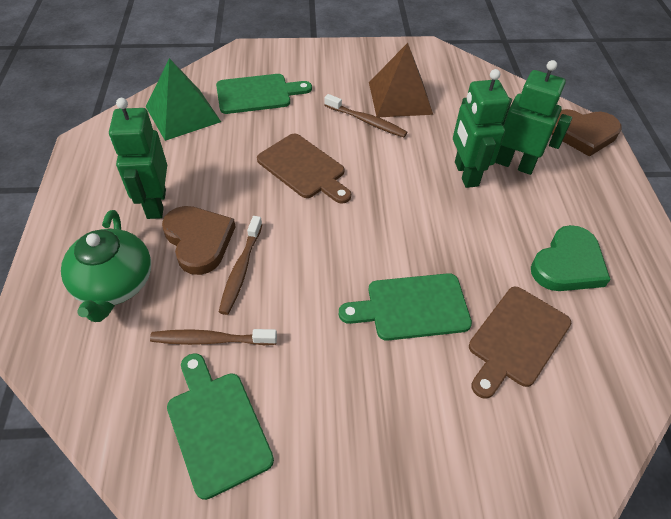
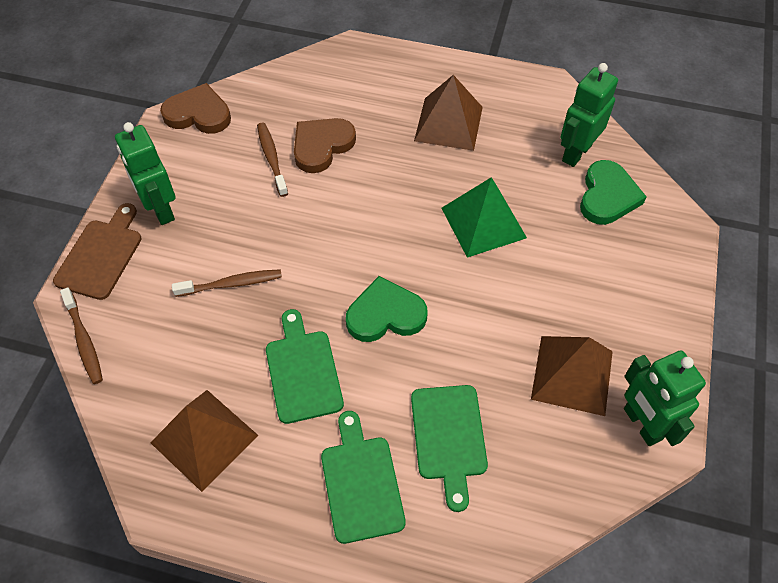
brown cutting board: 2 -> 1
brown pyramid: 1 -> 3
green heart: 1 -> 2
green teapot: 1 -> 0

